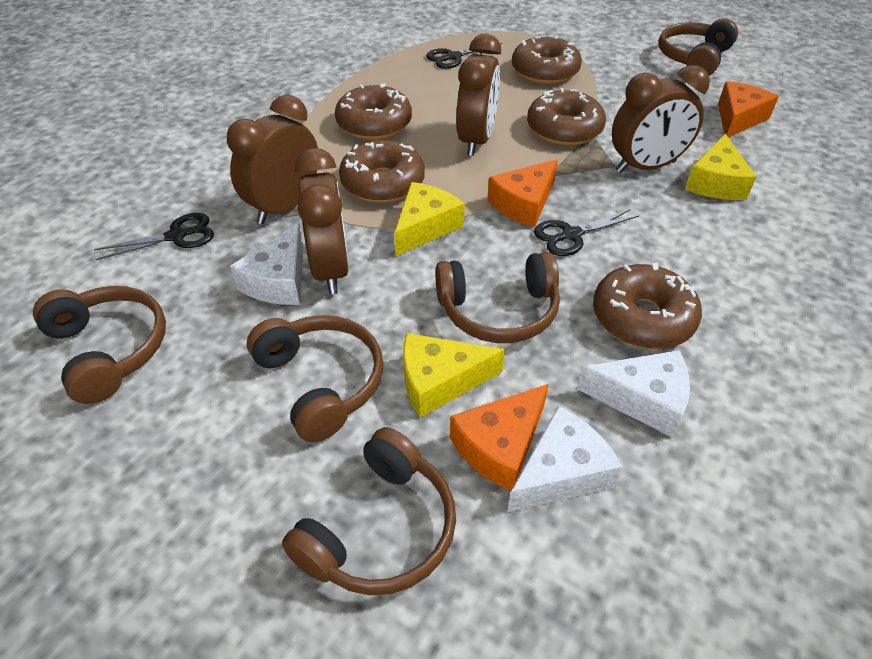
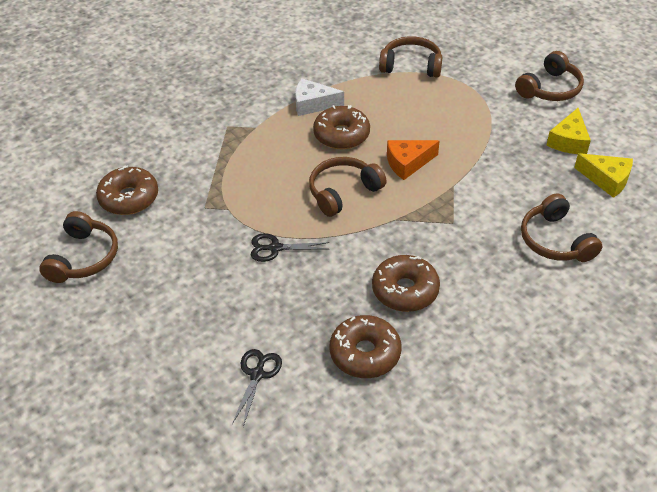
black scissors: 3 -> 2
brown clock: 4 -> 0
brown donut: 5 -> 4
orange cheese: 3 -> 1
white cheese: 3 -> 1
yellow cheese: 3 -> 2

